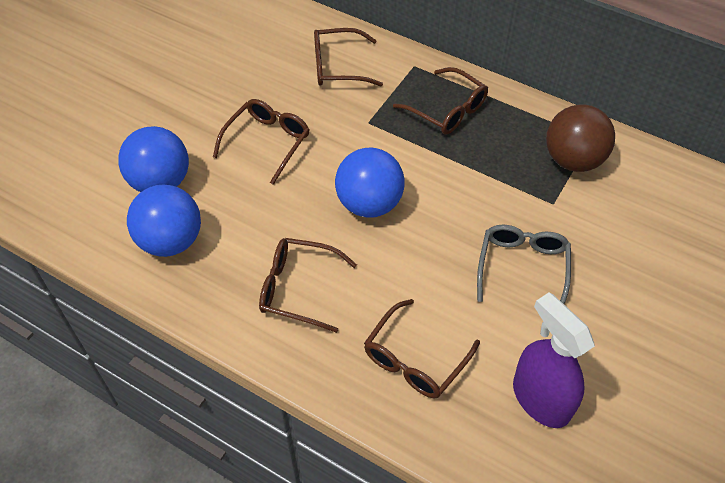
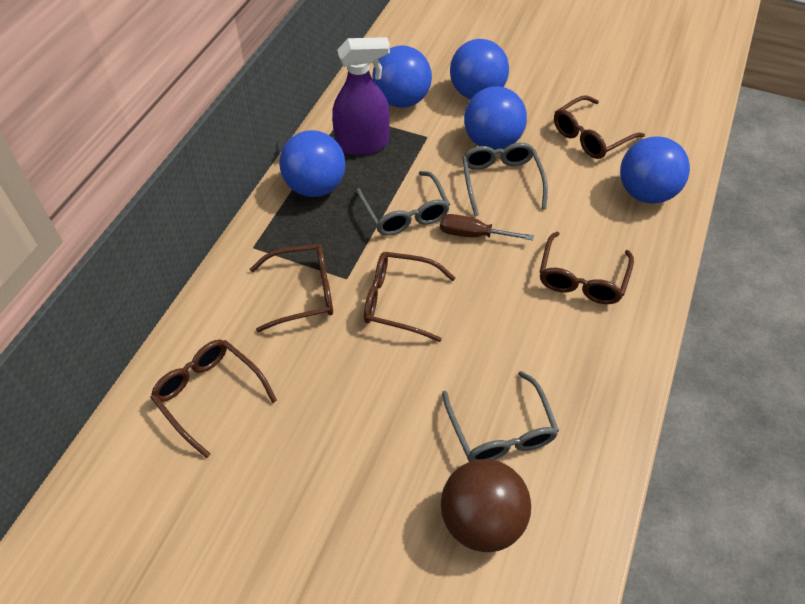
blue ball: 3 -> 5
brown screwdriver: 0 -> 1
grey glasses: 1 -> 3

